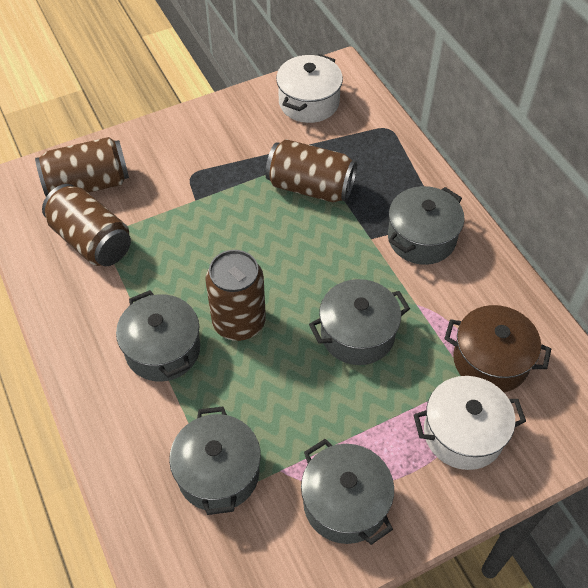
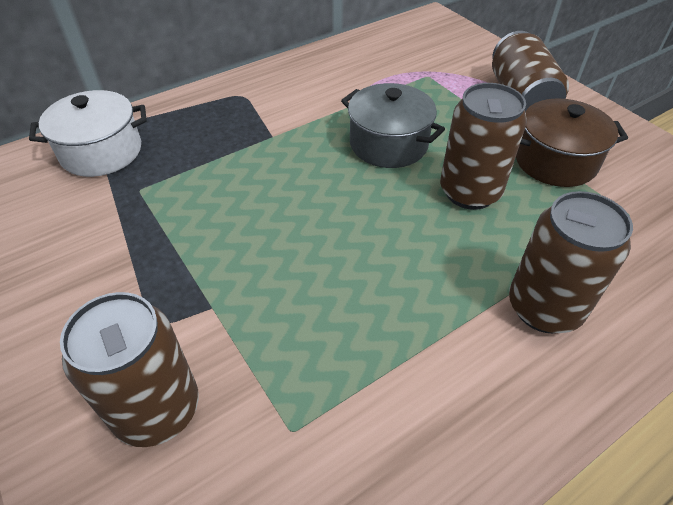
grey pot: 5 -> 1
white pot: 2 -> 1

